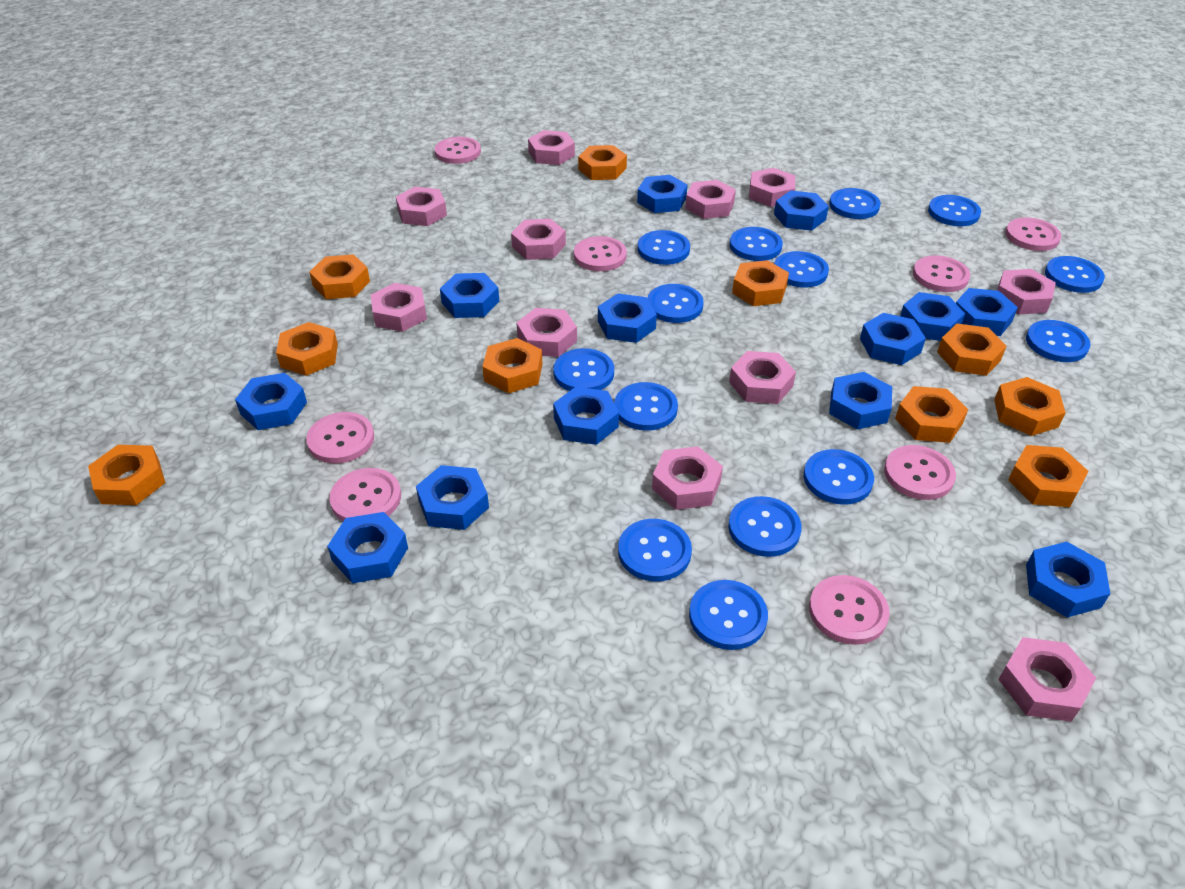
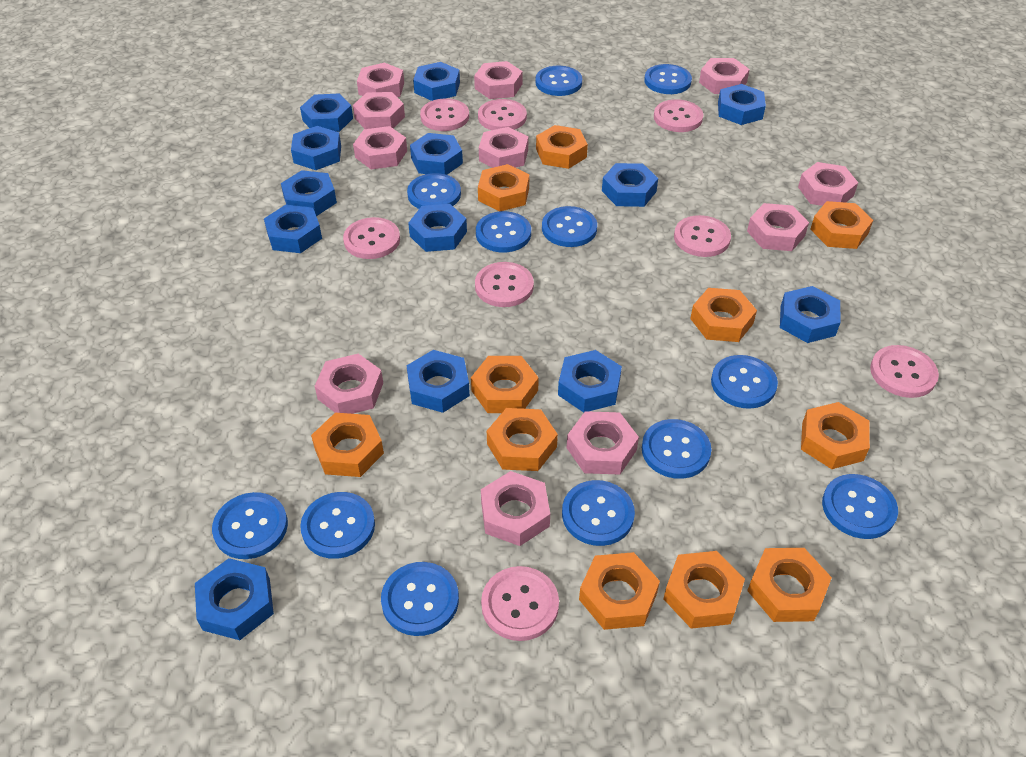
blue button: 14 -> 12
orange nut: 10 -> 11

